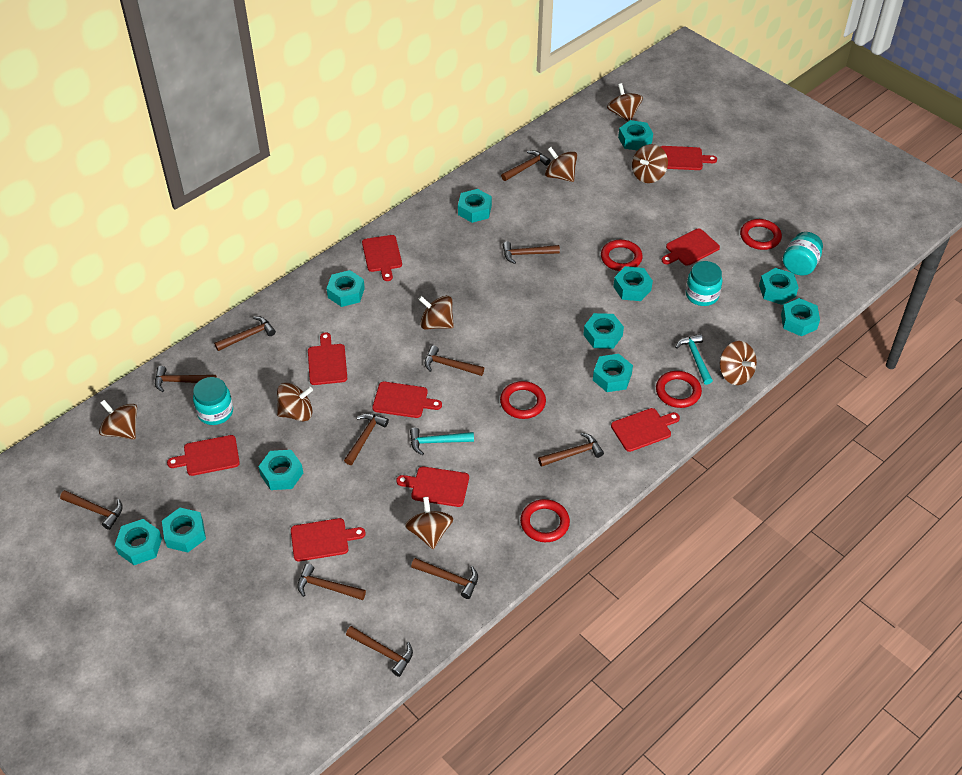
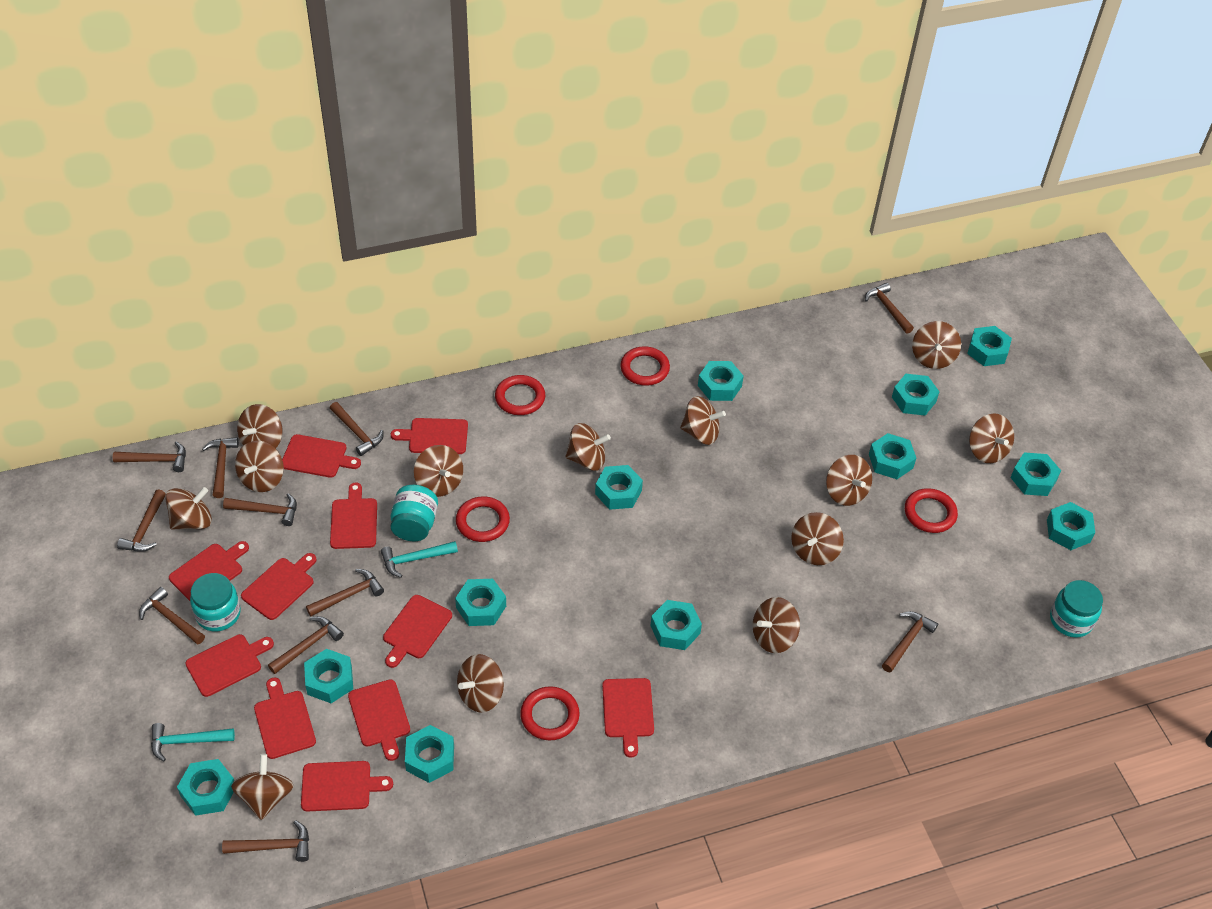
brown spinning top: 8 -> 13
red cutting board: 9 -> 11
turquoise nut: 11 -> 12

